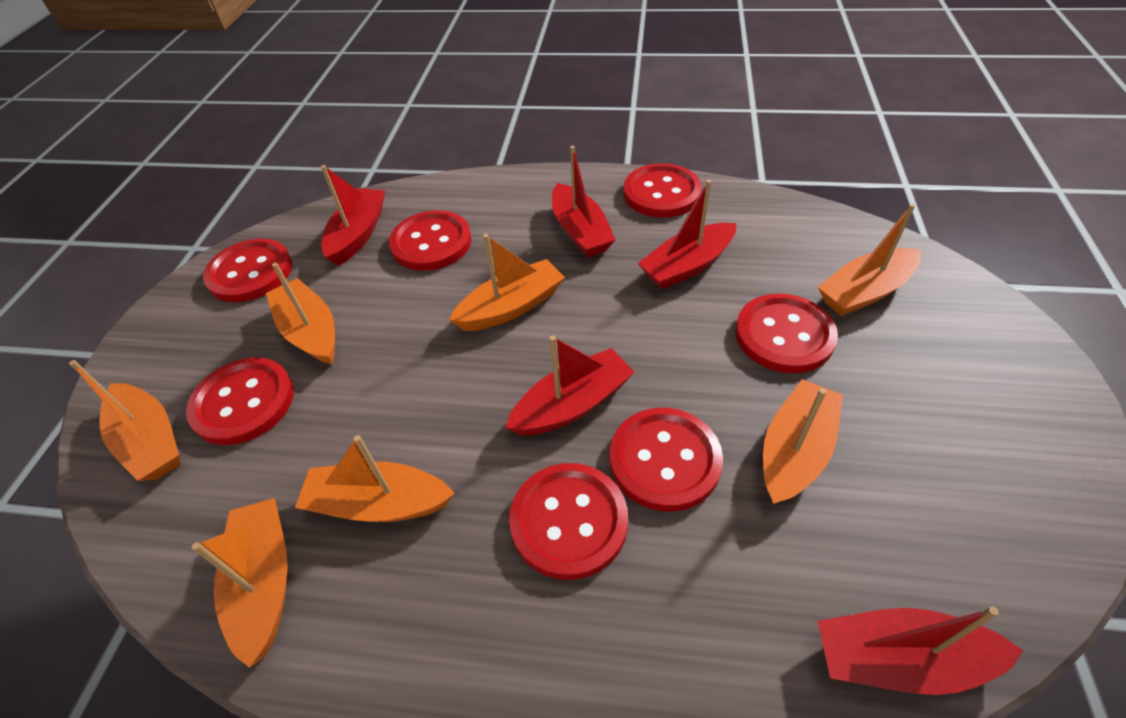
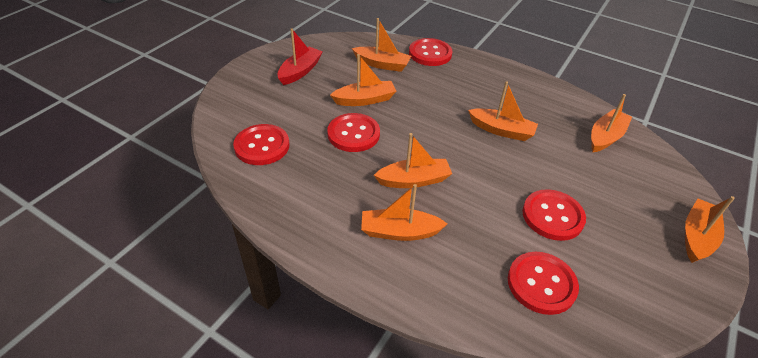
red boat: 5 -> 1
red button: 7 -> 5

